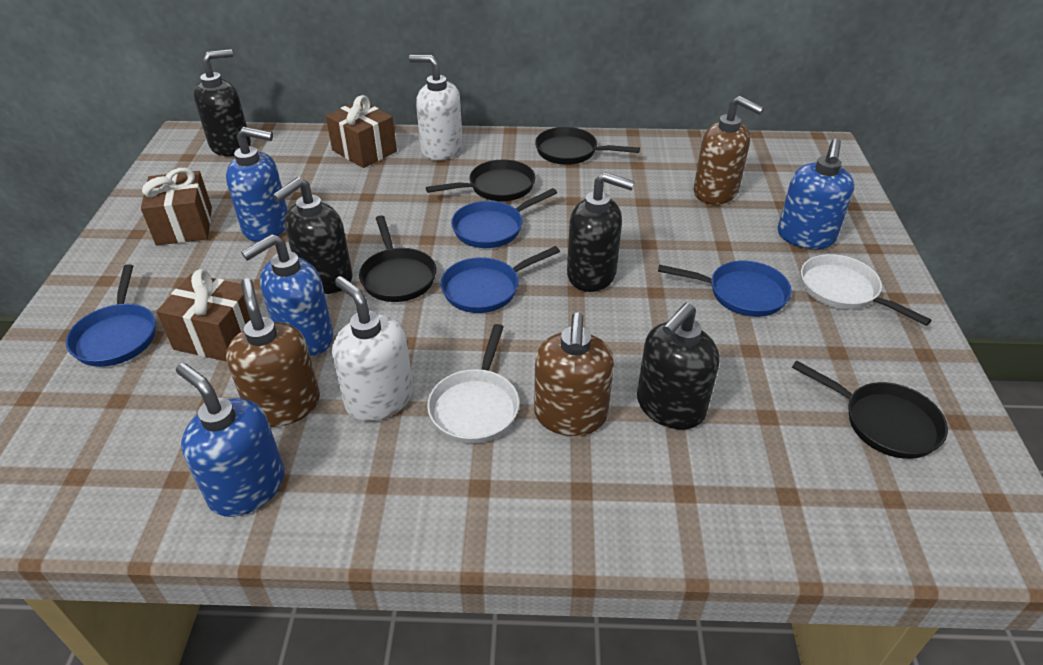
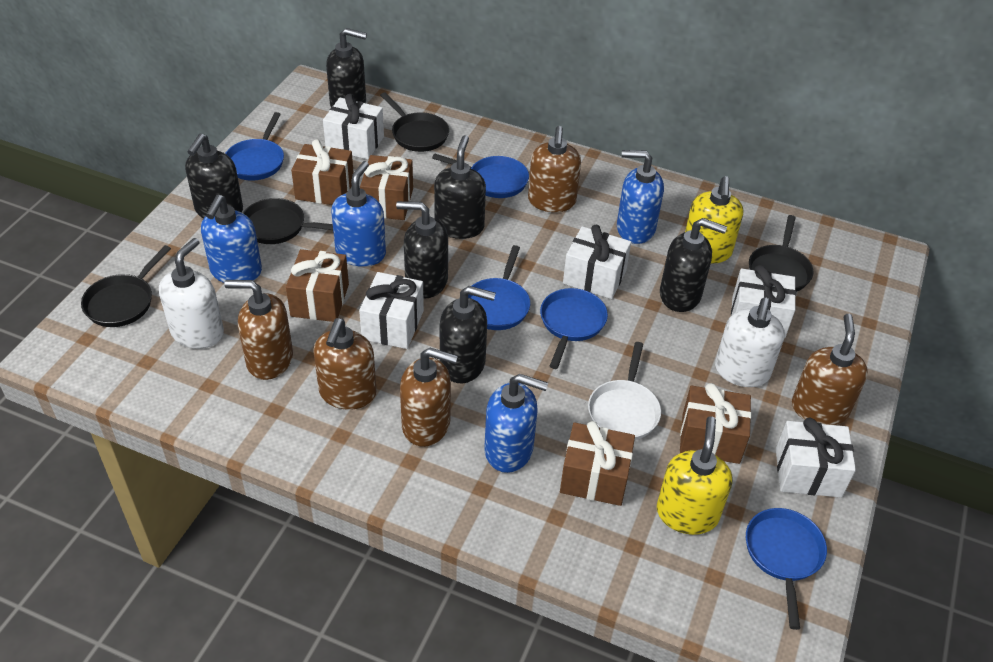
black soap dispenser: 4 -> 6
blue pan: 4 -> 5
brown gift: 3 -> 5
brown soap dispenser: 3 -> 5
white gift: 0 -> 5
white pan: 2 -> 1
yellow soap dispenser: 0 -> 2

